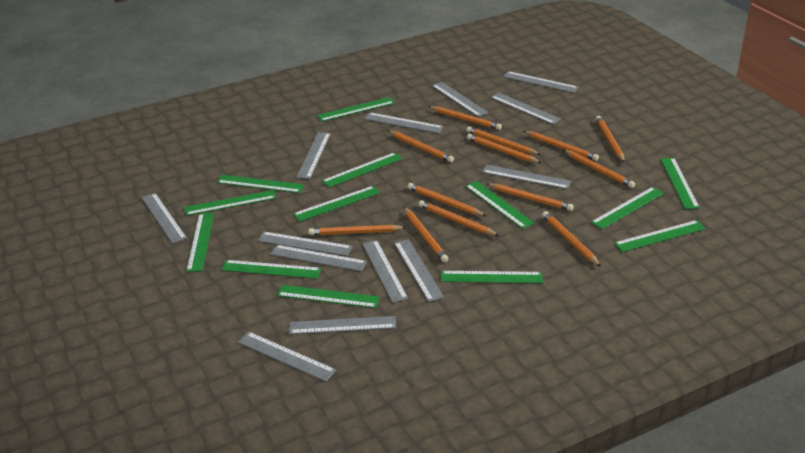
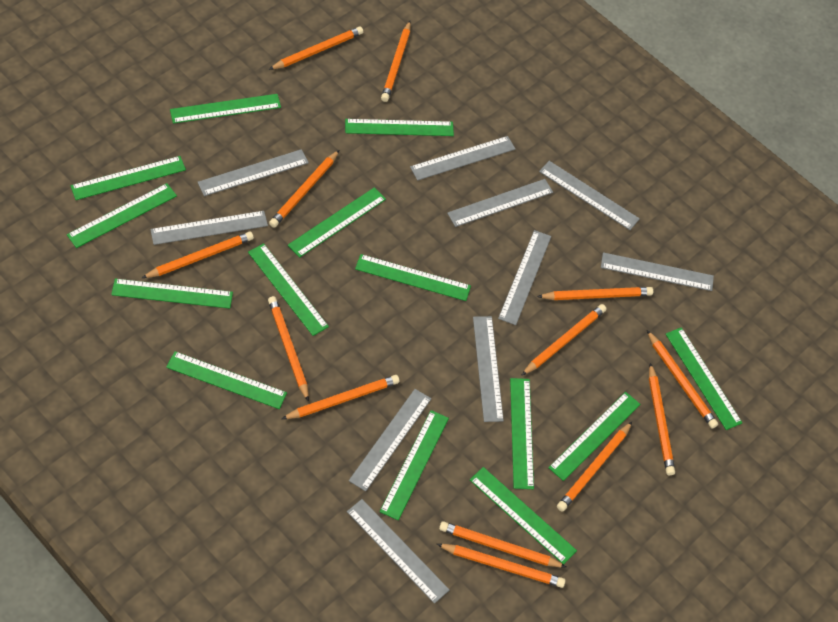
green ruler: 13 -> 14
grey ruler: 13 -> 10

